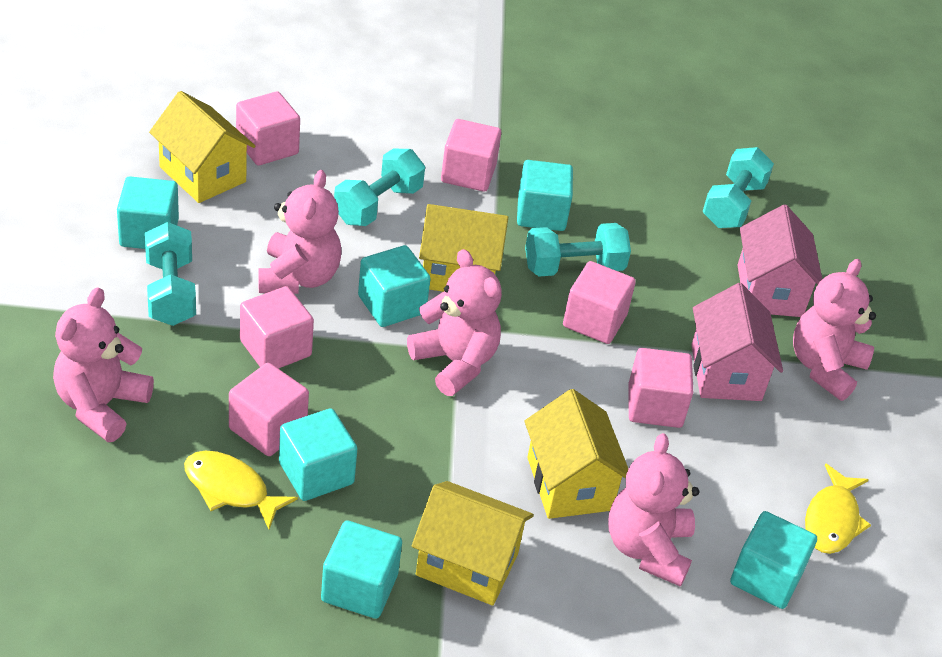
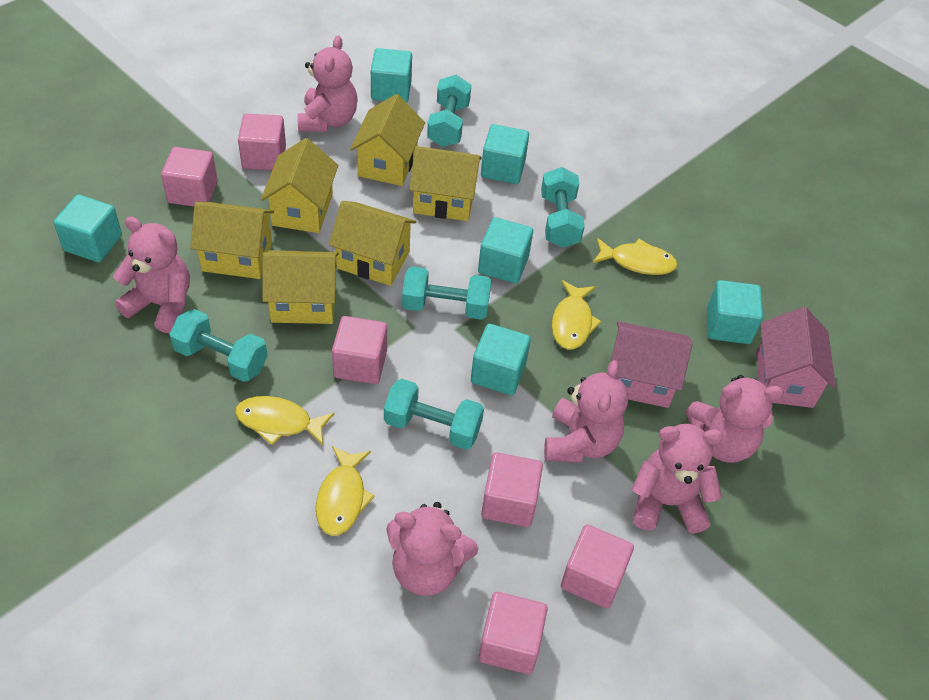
pink teddy bear: 5 -> 6
turquoise dumbbell: 4 -> 5
yellow fish: 2 -> 4
yellow house: 4 -> 6

